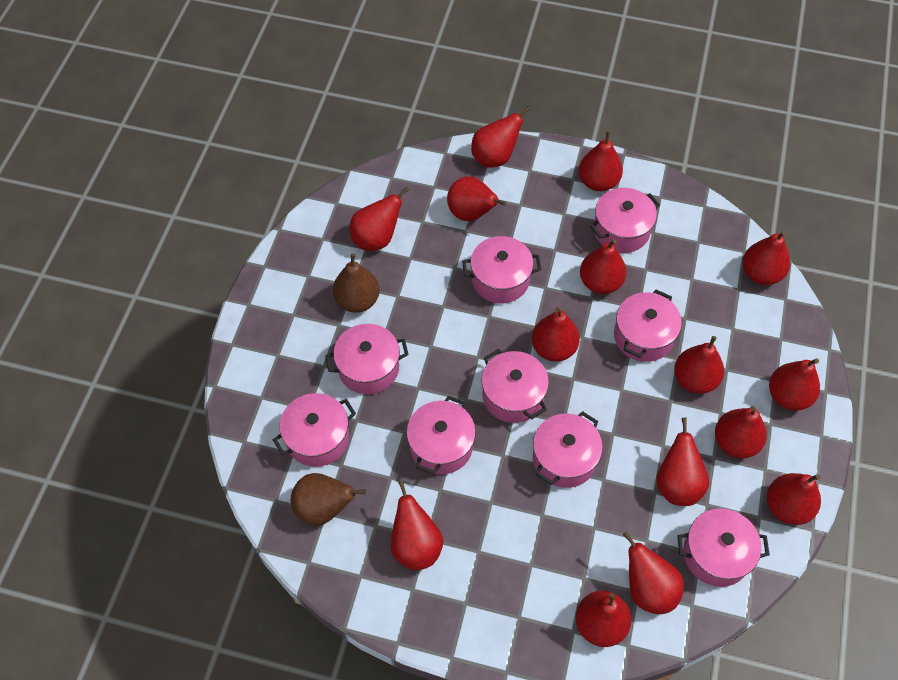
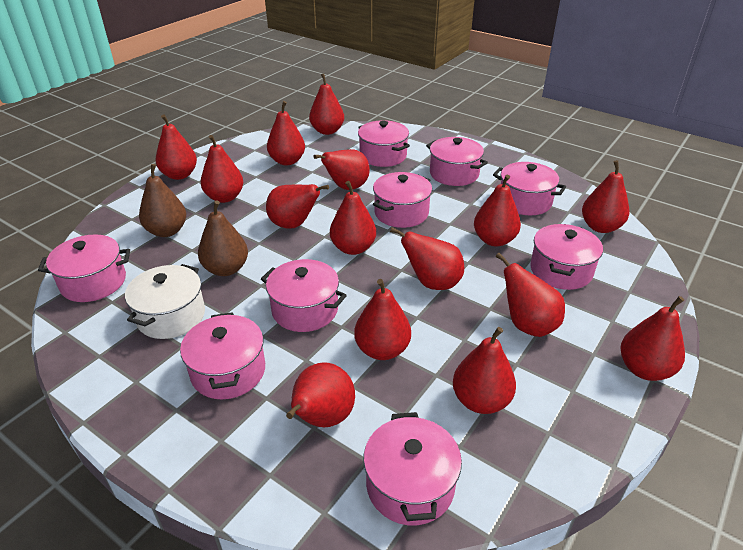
white pot: 0 -> 1

